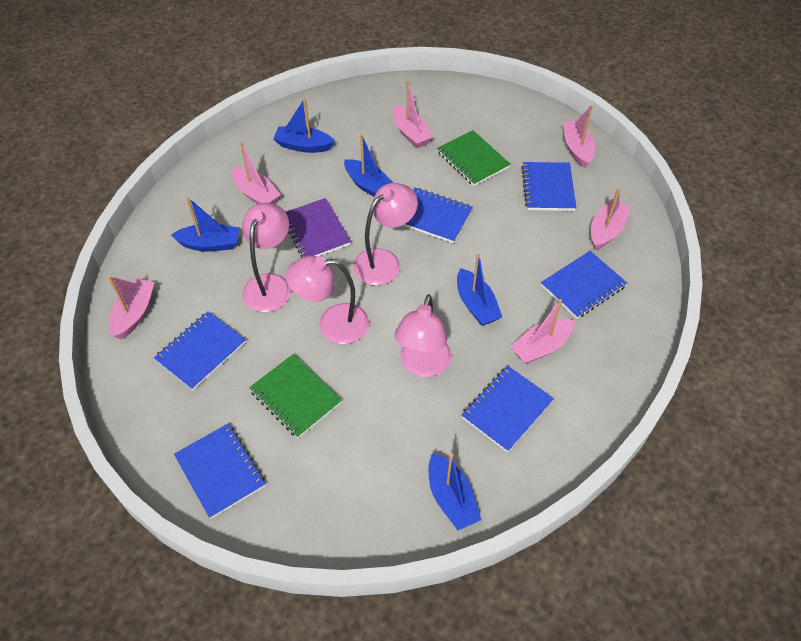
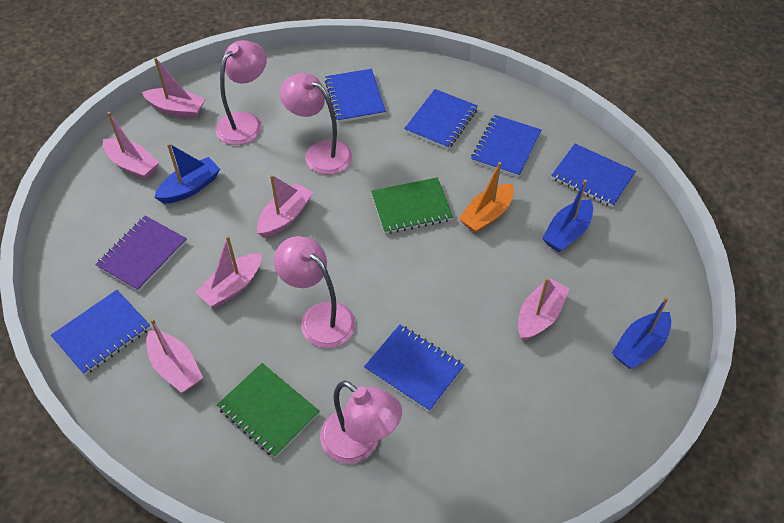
blue boat: 5 -> 3
orange boat: 0 -> 1

